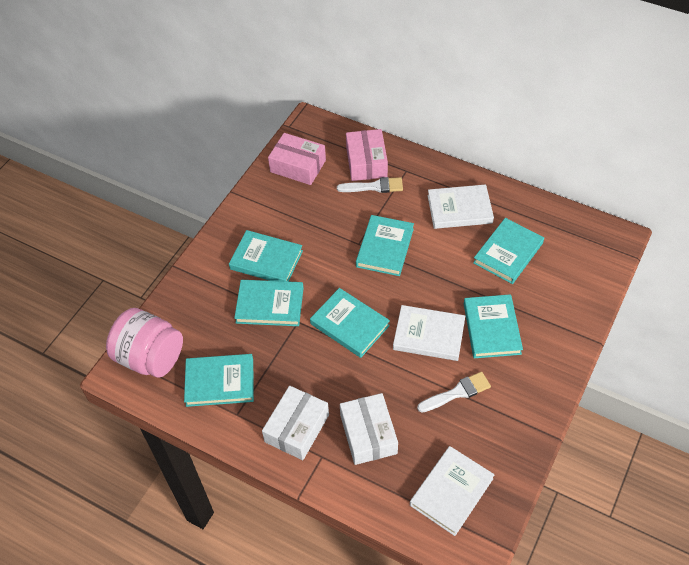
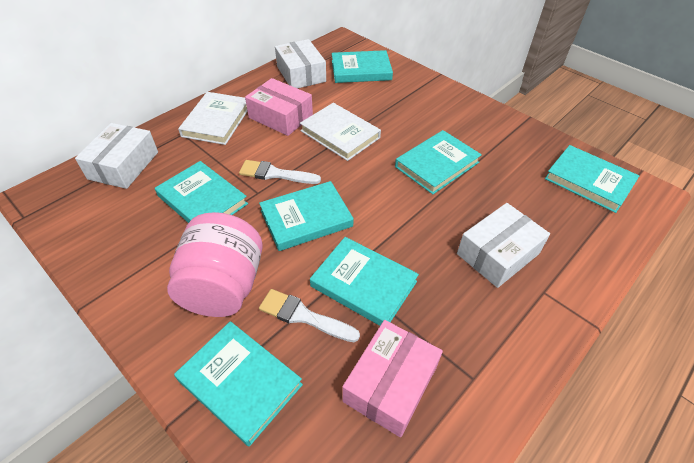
white book: 3 -> 2
white box: 2 -> 3

